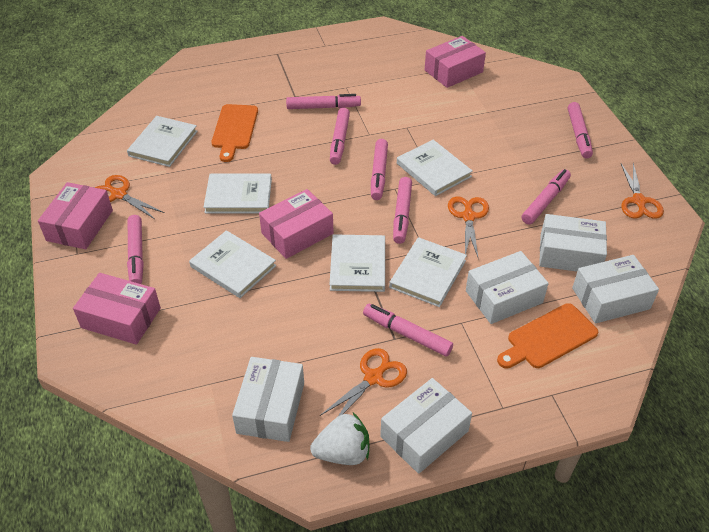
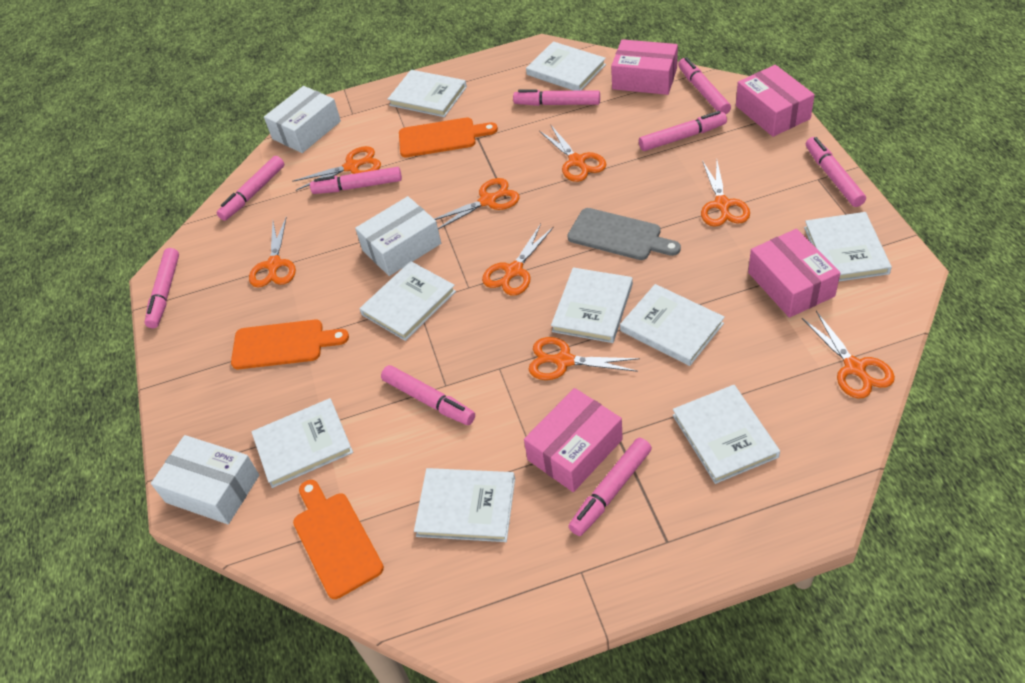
grey cutting board: 0 -> 1
orange cutting board: 2 -> 3
orange scissors: 4 -> 8
pink marker: 8 -> 9
white book: 6 -> 9
white box: 5 -> 3
white strawberry: 1 -> 0

